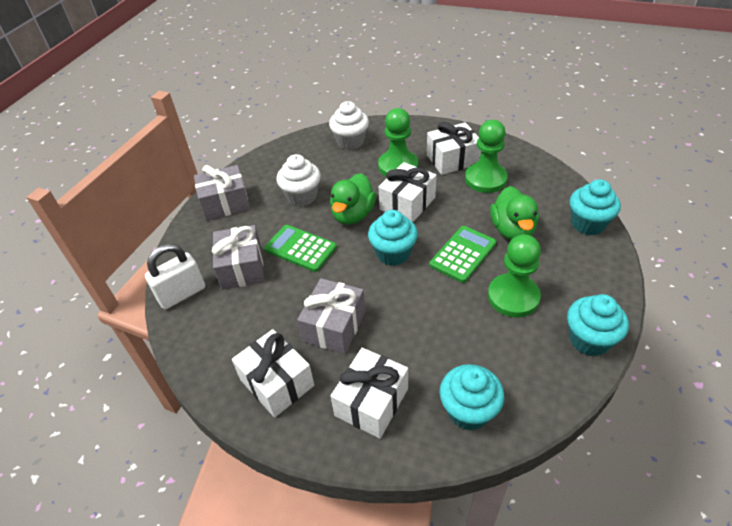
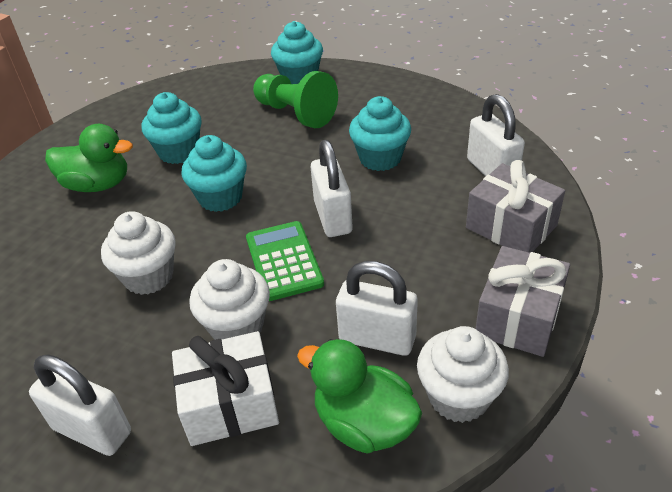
green calculator: 2 -> 1
green pawn: 3 -> 1
grey gift: 3 -> 2
white cupcake: 2 -> 3
white gift: 4 -> 1
white padlock: 1 -> 4

